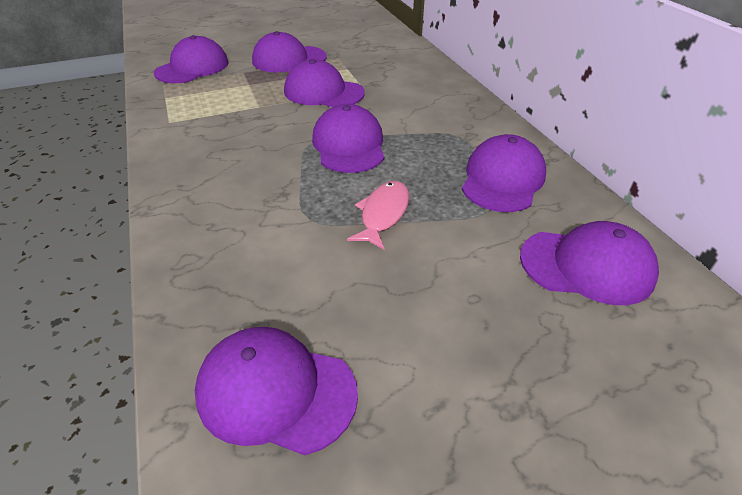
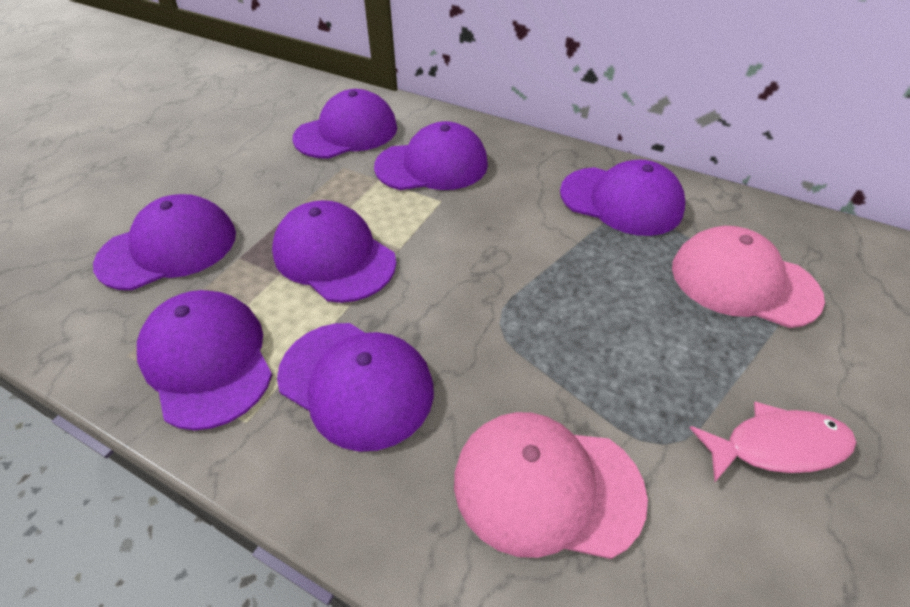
pink cap: 0 -> 2

